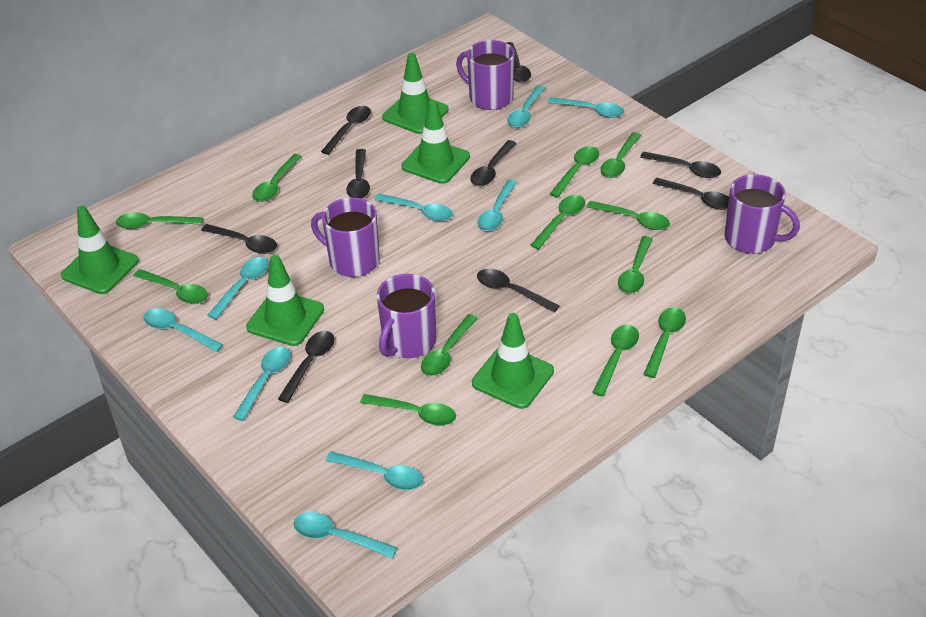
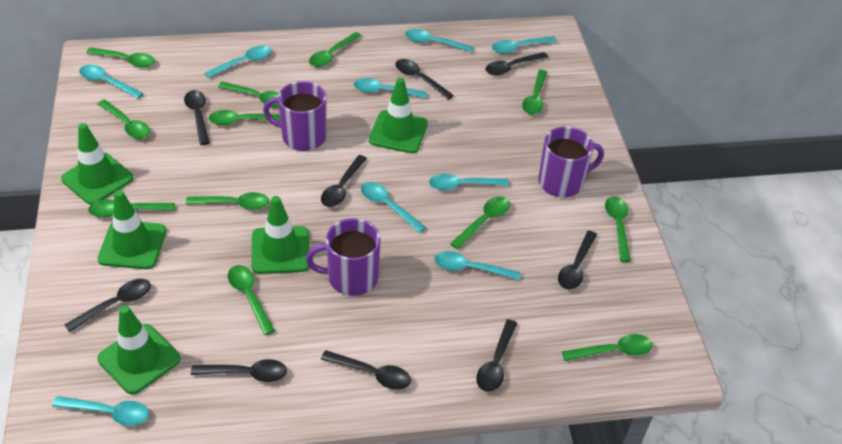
purple mug: 4 -> 3

